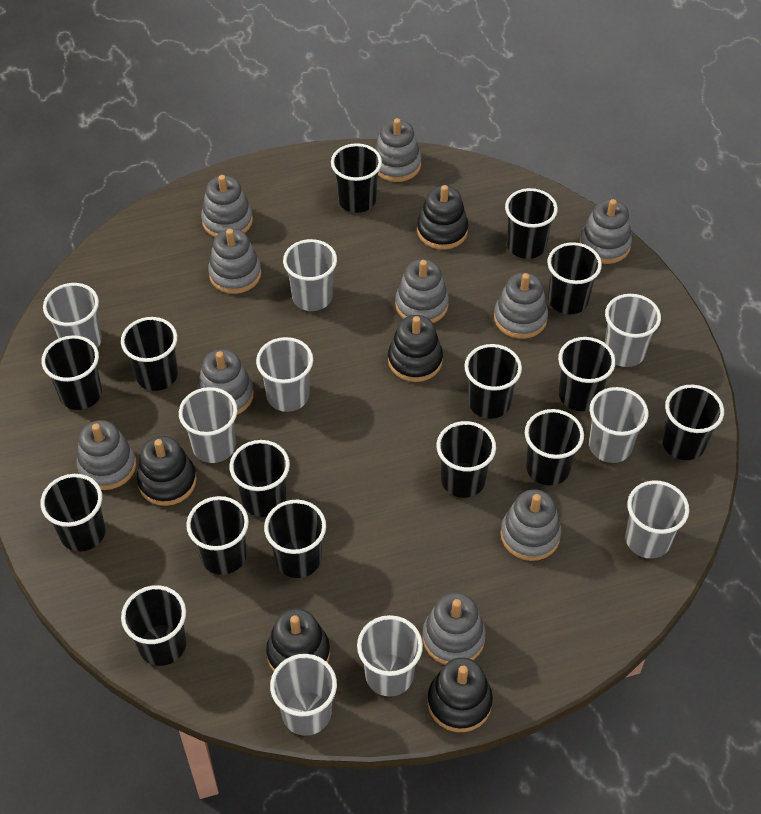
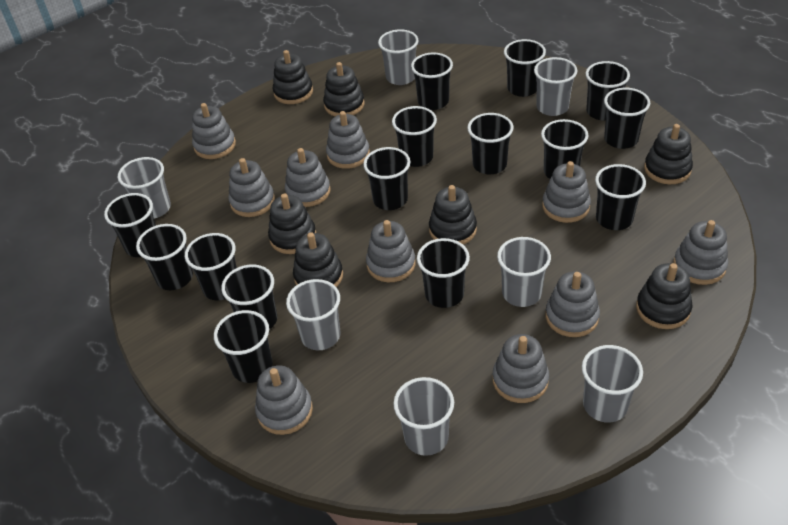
black stacking toy: 5 -> 7
grey cup: 9 -> 7

